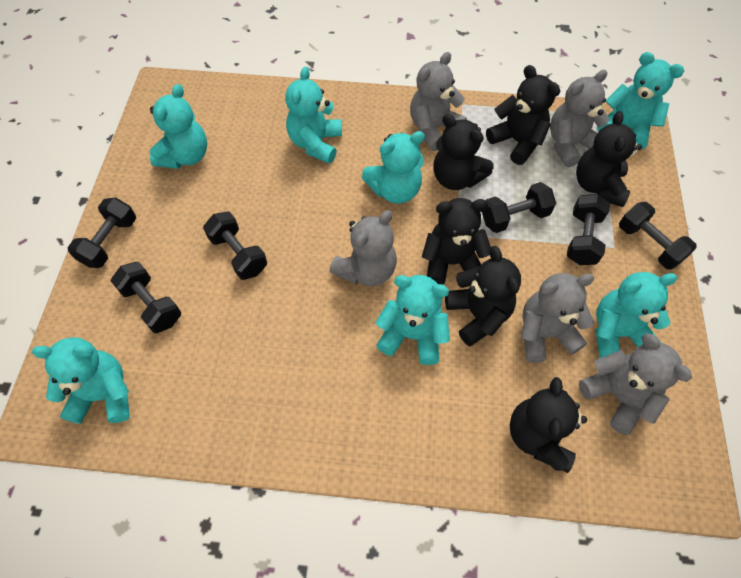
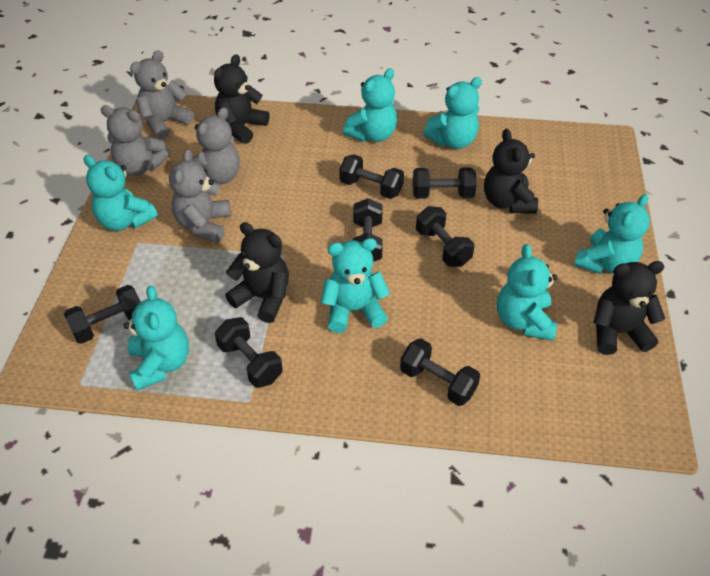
black dumbbell: 6 -> 7
black teddy bear: 6 -> 4
grey teddy bear: 5 -> 4

